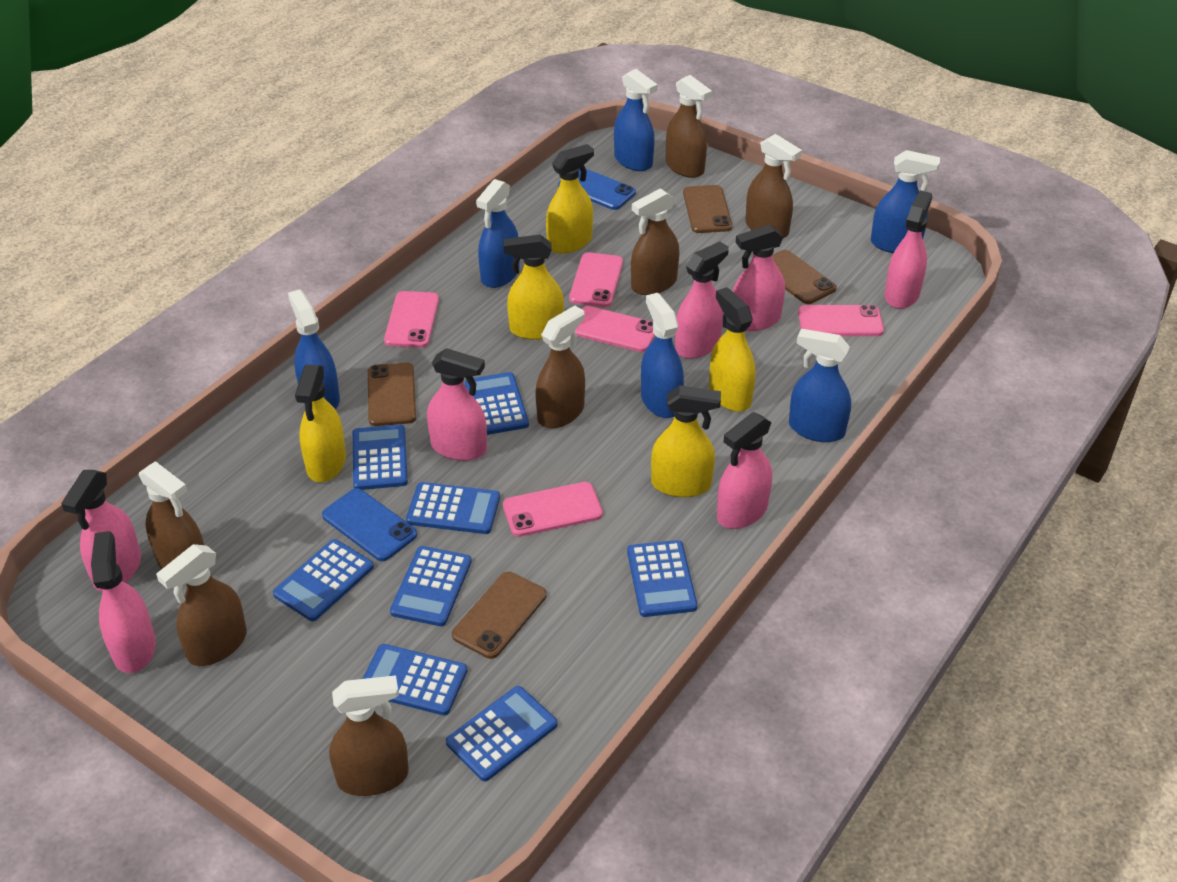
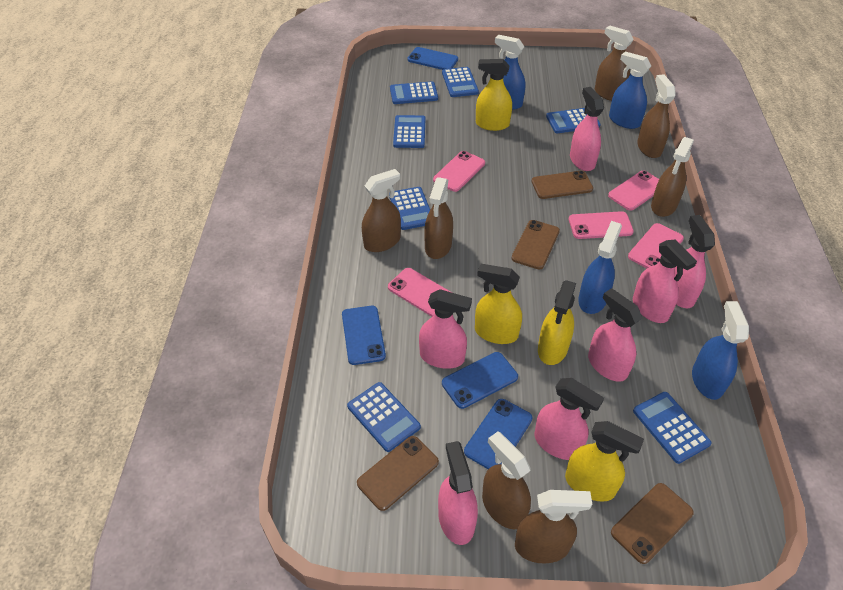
blue calculator: 8 -> 7
blue phone: 2 -> 4
blue spray bottle: 6 -> 4
yellow spray bottle: 5 -> 4

